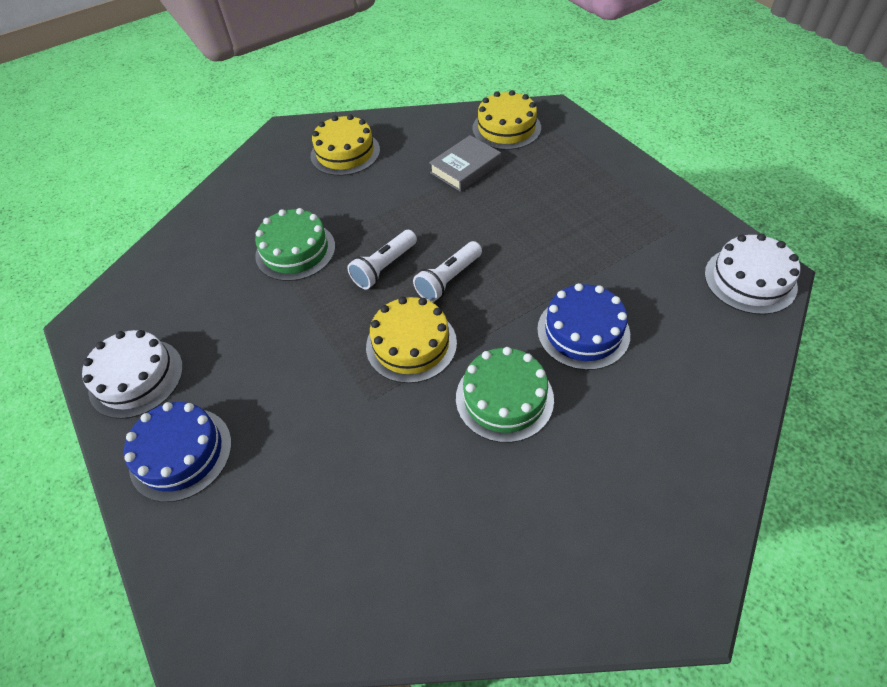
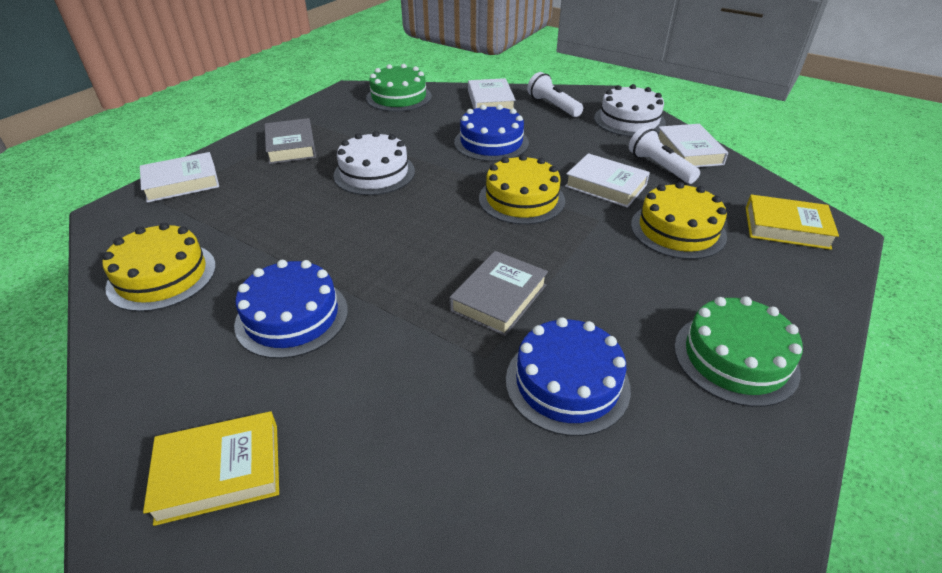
blue cake: 2 -> 3
grey book: 1 -> 2
white book: 0 -> 4
yellow book: 0 -> 2

